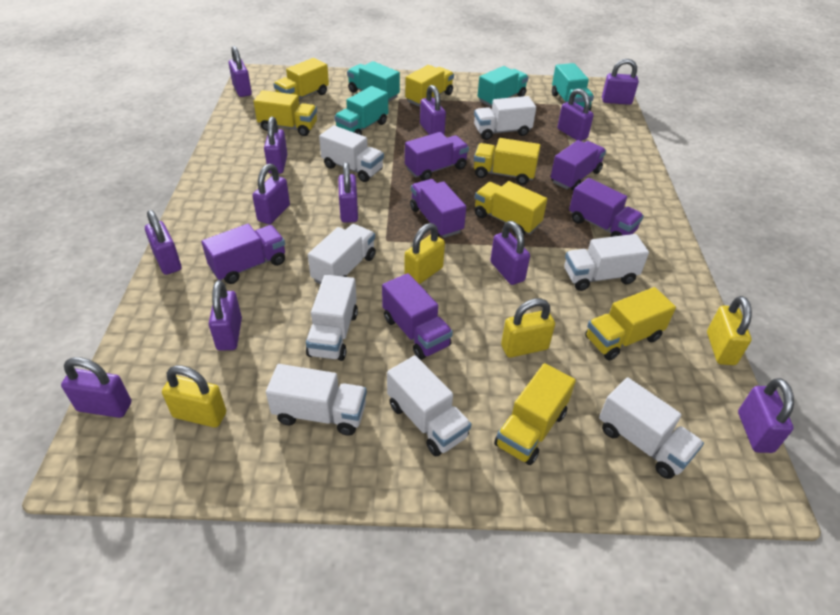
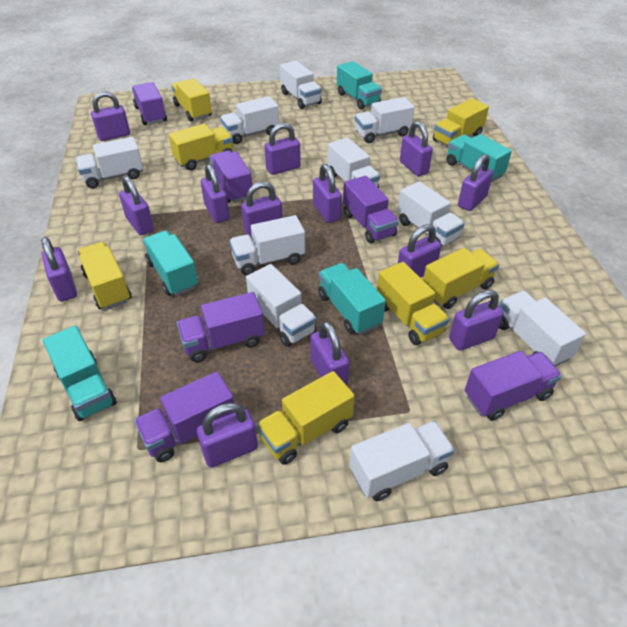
purple padlock: 12 -> 13
turquoise truck: 4 -> 5
white truck: 8 -> 10
yellow padlock: 4 -> 0

